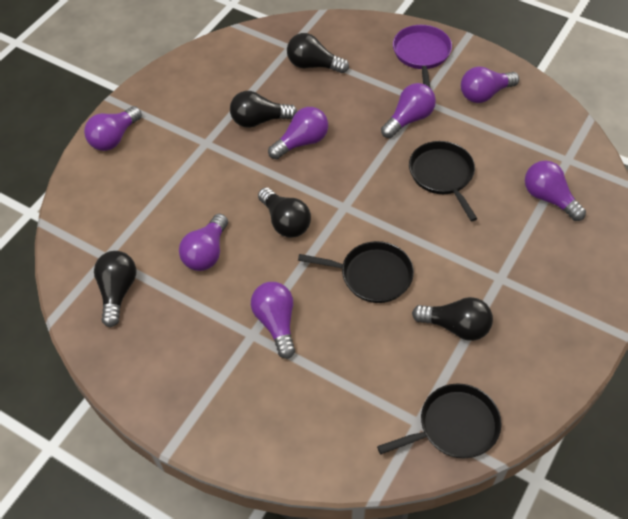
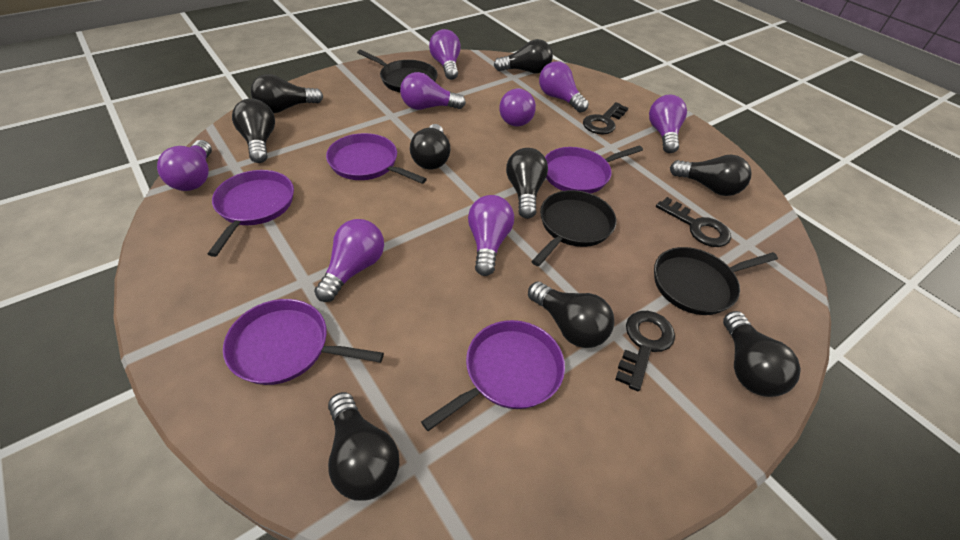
black key: 0 -> 3
black light bulb: 5 -> 9
purple light bulb: 7 -> 8
purple pan: 1 -> 5

